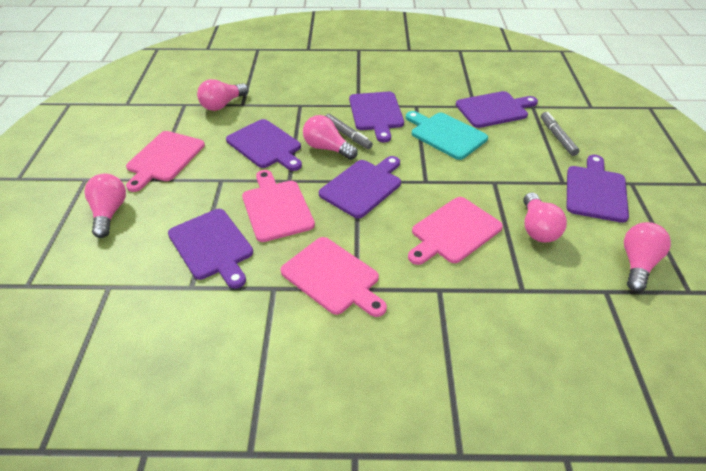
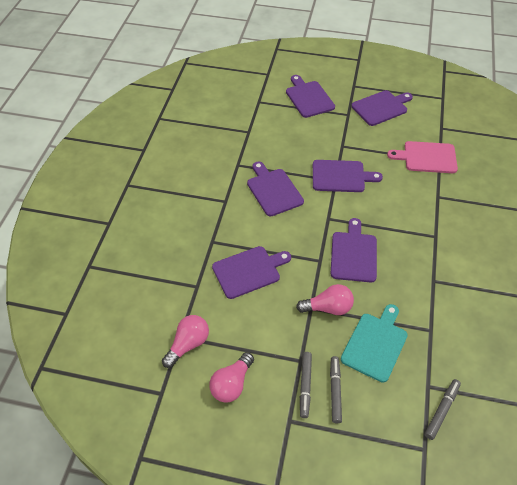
grey marker: 2 -> 3
pink cutting board: 4 -> 1
pink light bulb: 5 -> 3

